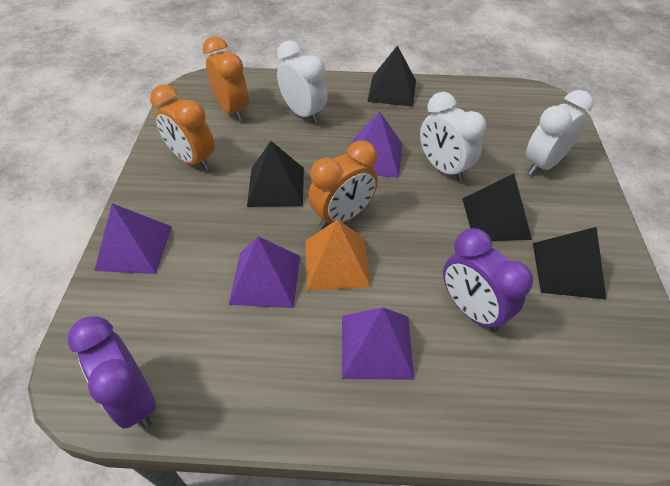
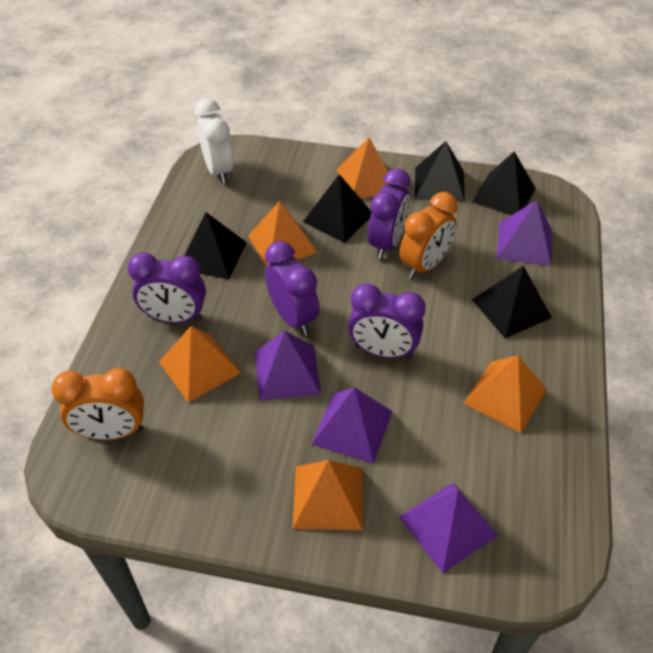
black pyramid: 4 -> 5
orange clock: 3 -> 2
orange pyramid: 1 -> 5
purple clock: 2 -> 4
white clock: 3 -> 1

